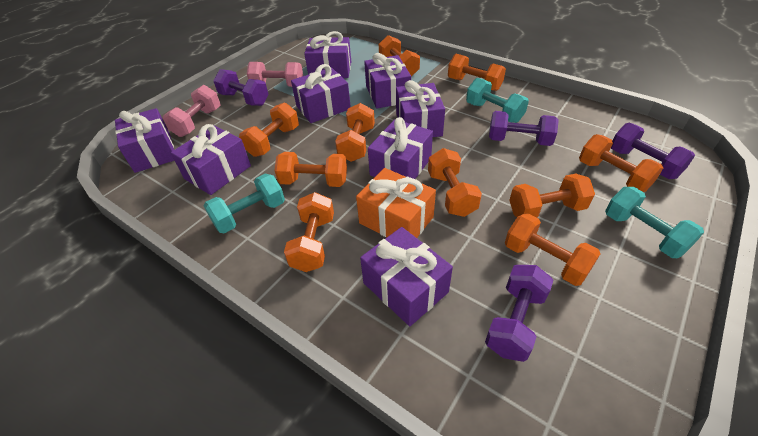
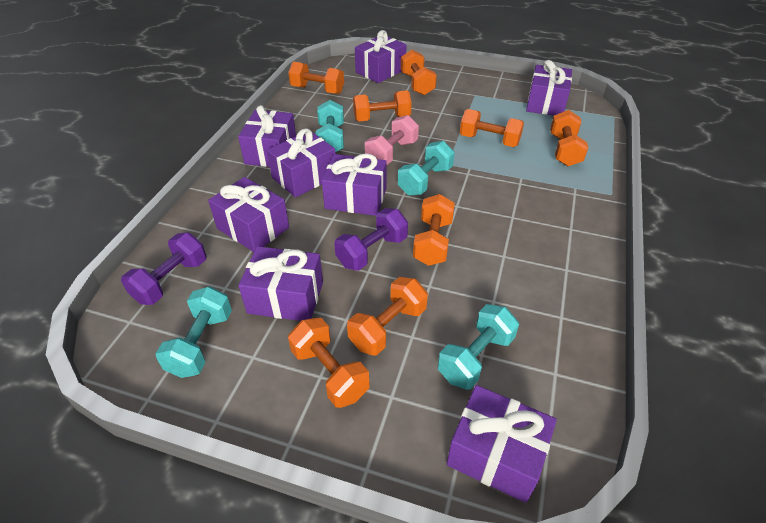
orange dumbbell: 10 -> 8
orange gift: 1 -> 0
pink dumbbell: 2 -> 1
purple dumbbell: 4 -> 2
turquoise dumbbell: 3 -> 4

